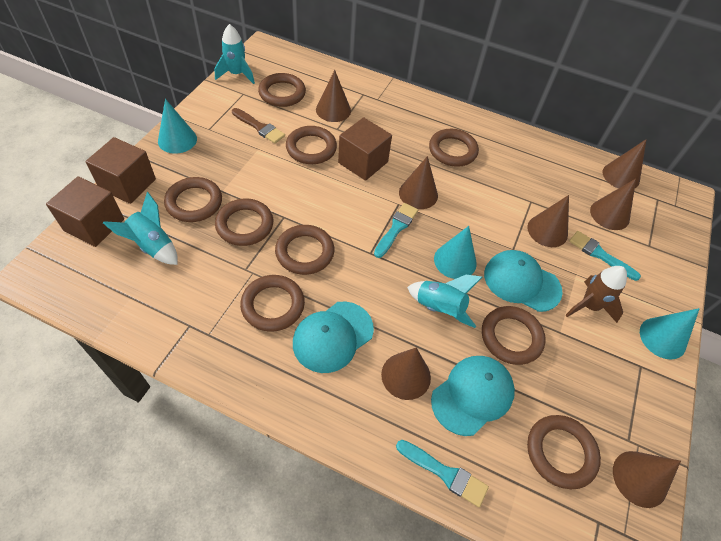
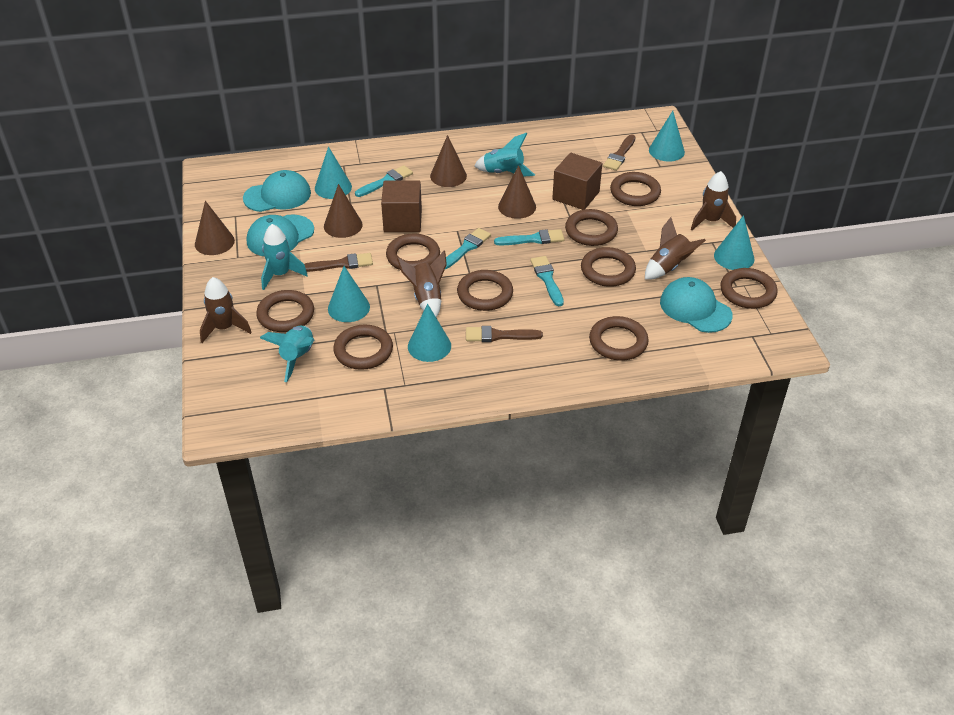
brown brush: 1 -> 3
brown cone: 7 -> 4
brown cube: 3 -> 2
brown rocket: 1 -> 4
turquoise brush: 3 -> 4
turquoise cone: 3 -> 5

